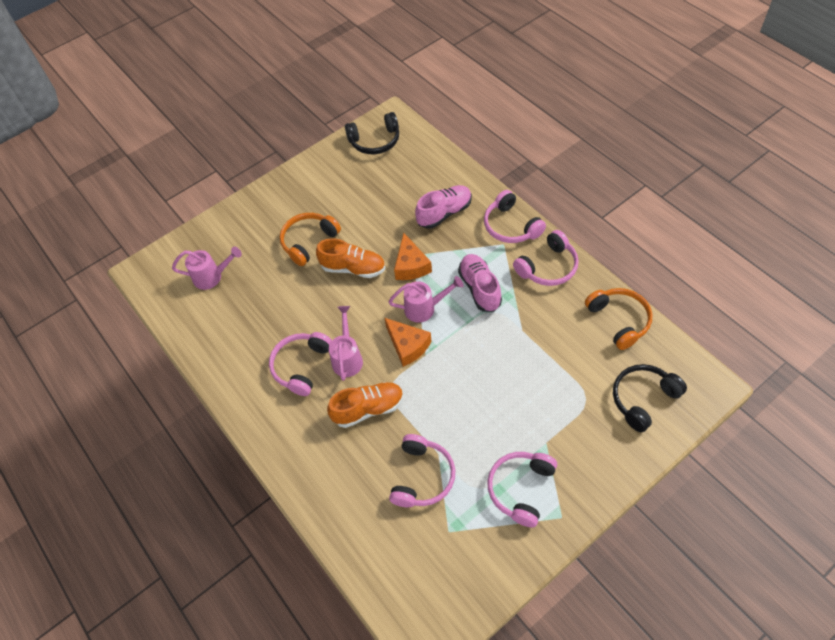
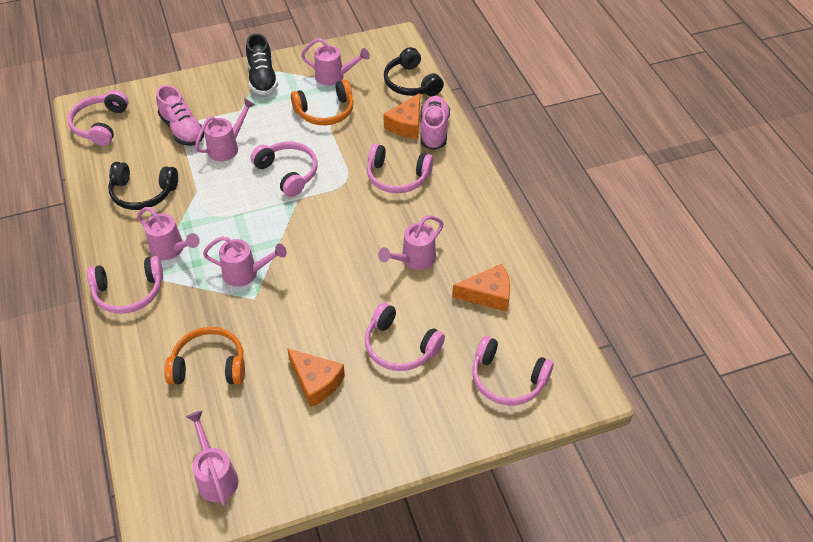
black shoe: 0 -> 1
orange cheese: 2 -> 3
orange shoe: 2 -> 0
pink headphones: 5 -> 6
pink watering can: 3 -> 6

